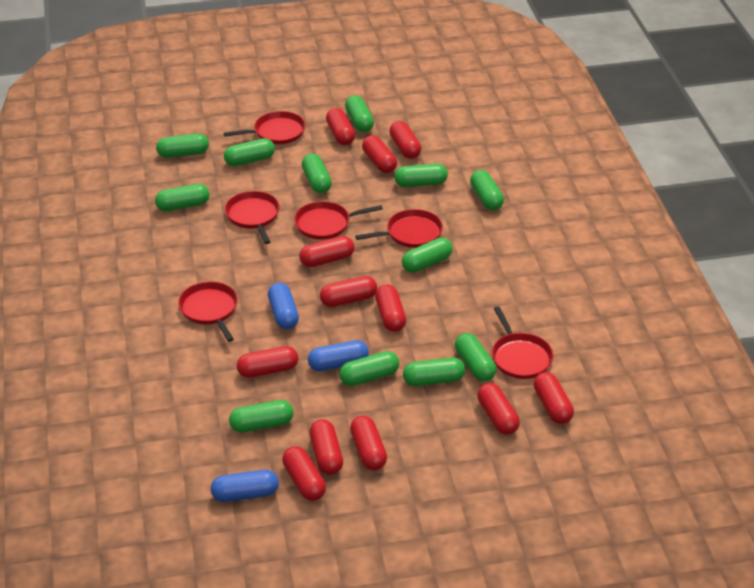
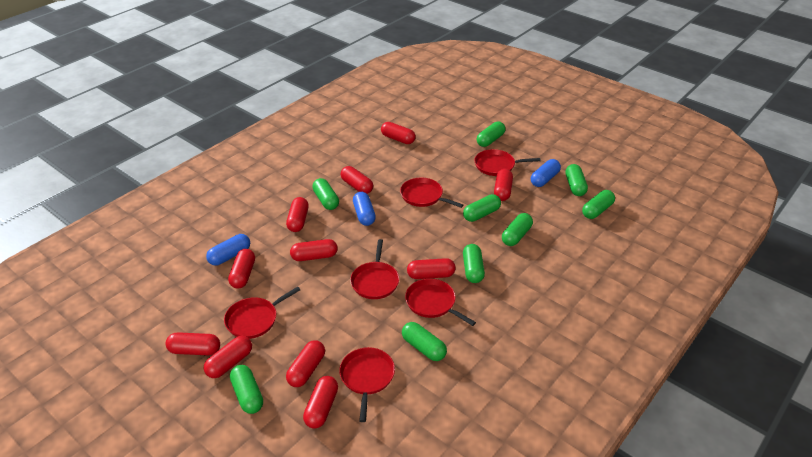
green capsule: 12 -> 9
red capsule: 12 -> 11

